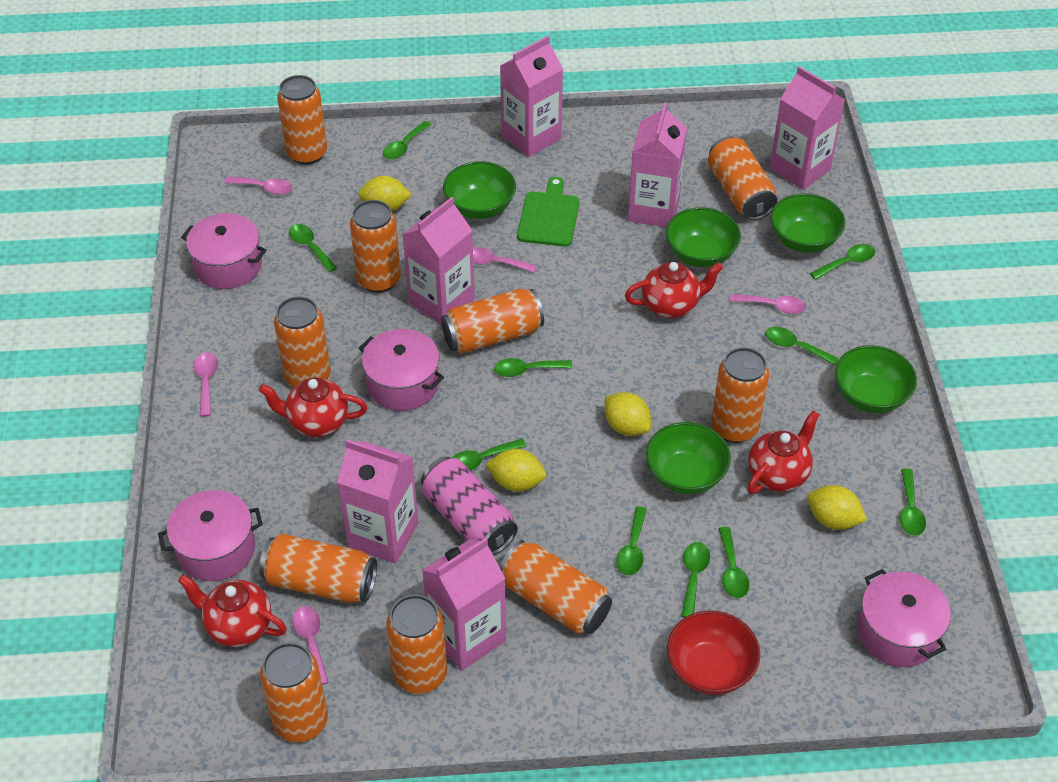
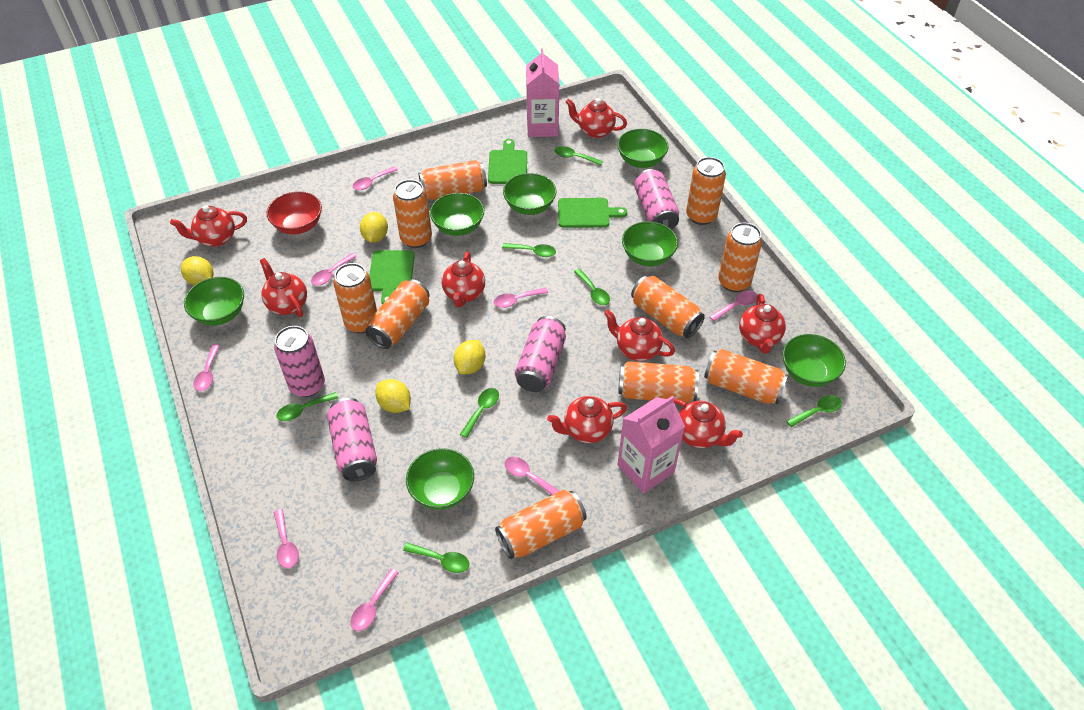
green bowl: 5 -> 7
green cutting board: 1 -> 3
green spoon: 10 -> 7
pink can: 1 -> 4
pink carton: 6 -> 2
pink pot: 4 -> 0
pink spoon: 5 -> 8
red teapot: 4 -> 8

